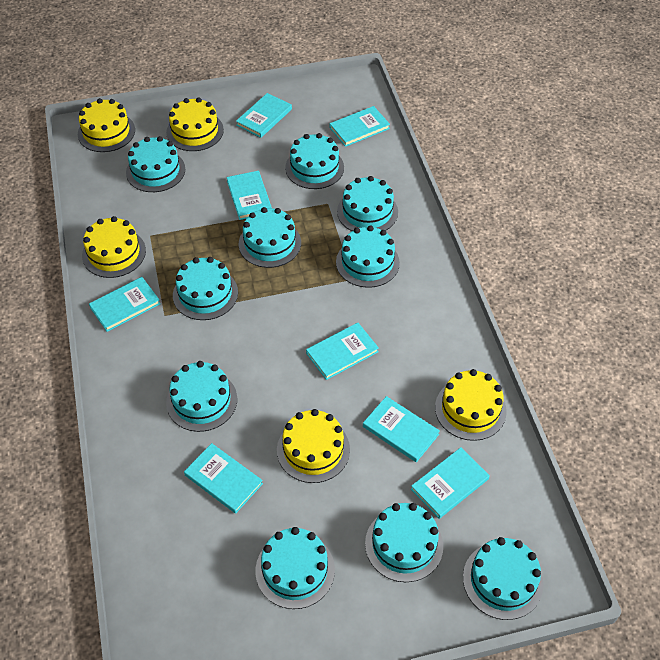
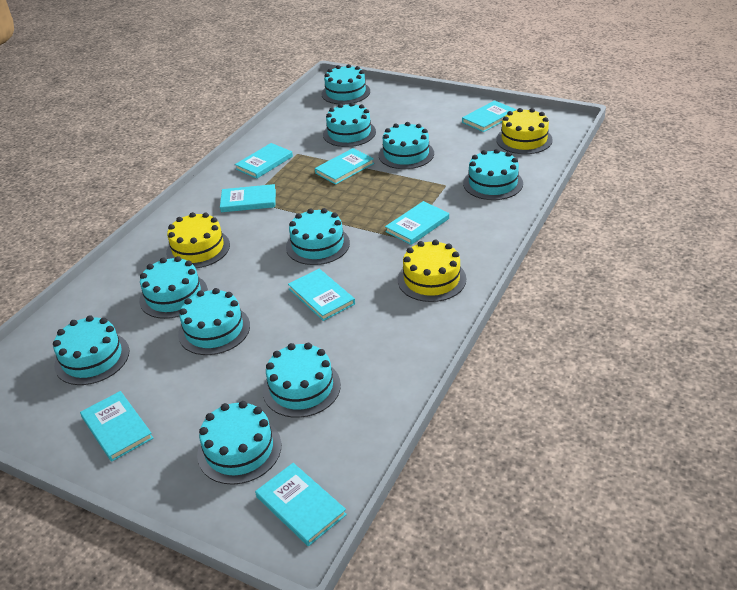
yellow cake: 5 -> 3

